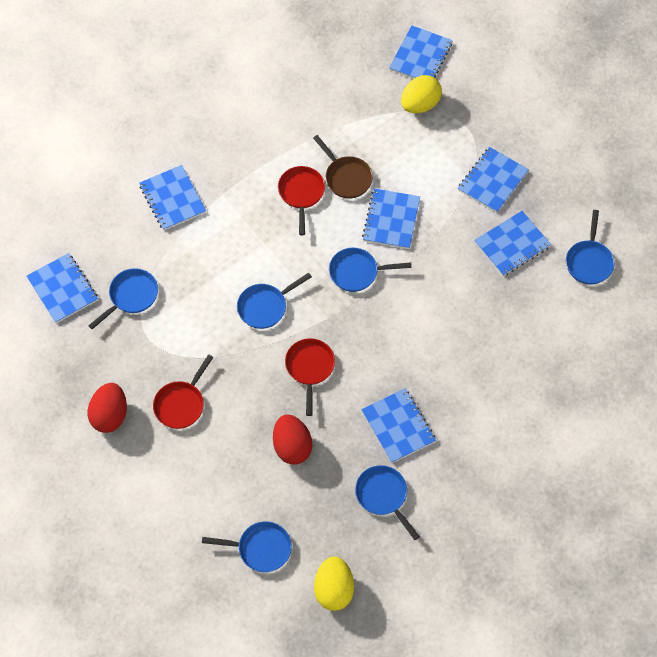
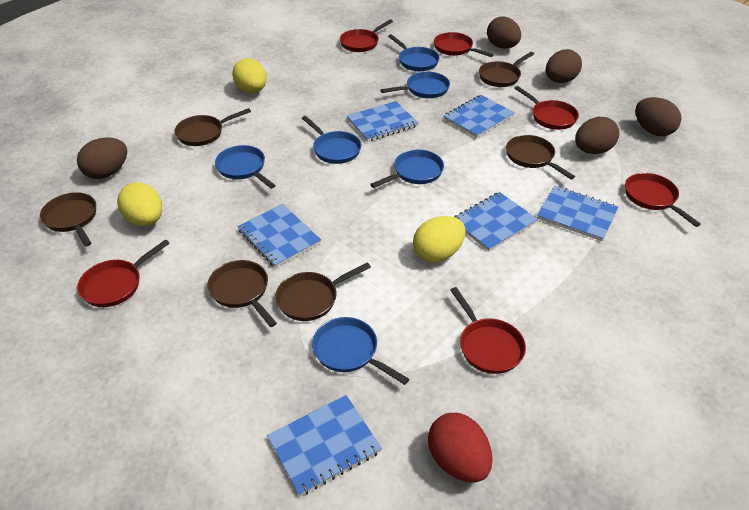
blue notebook: 7 -> 6
brown egg: 0 -> 5
brown pan: 1 -> 6
red egg: 2 -> 1
red pan: 3 -> 6
yellow egg: 2 -> 3

